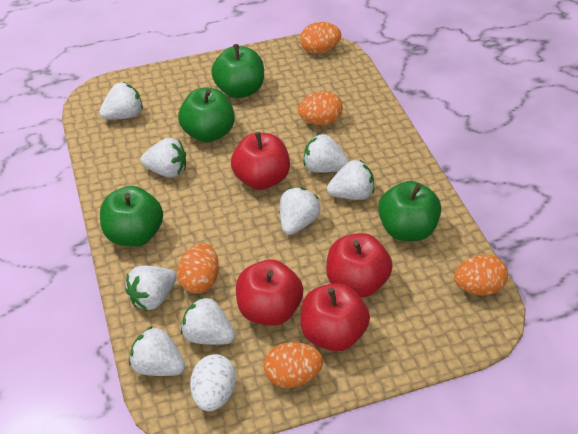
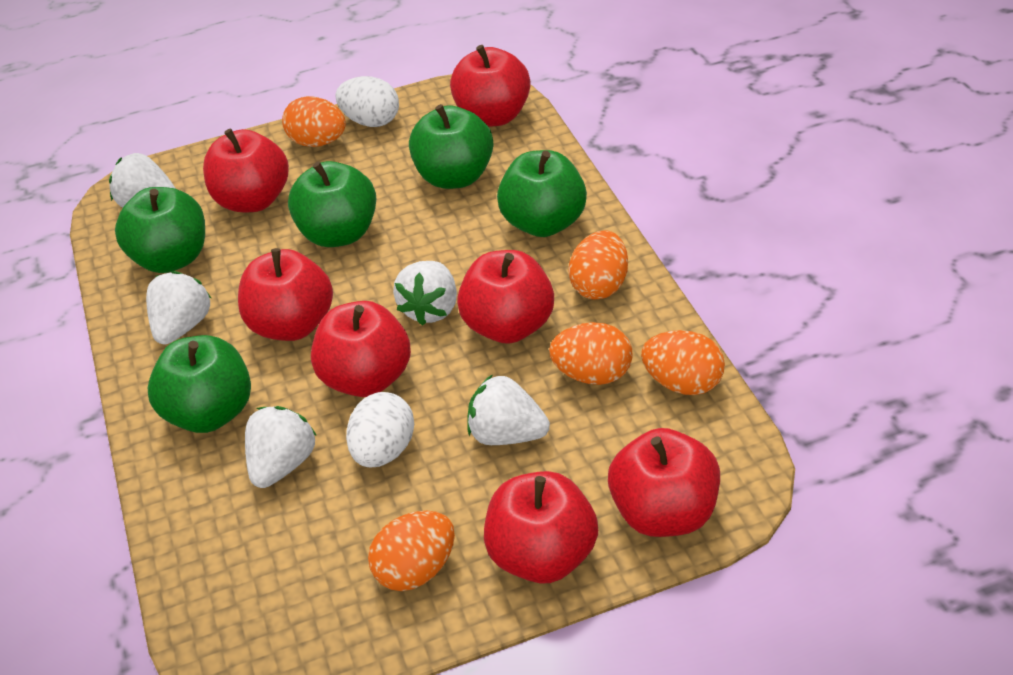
green apple: 4 -> 5
red apple: 4 -> 7
white egg: 1 -> 2
white strawberry: 8 -> 5

